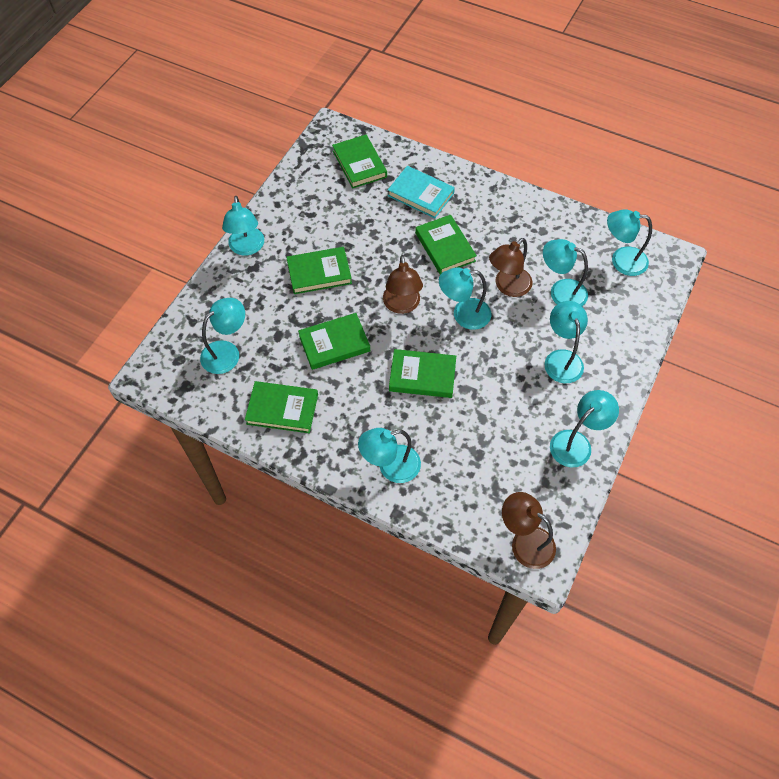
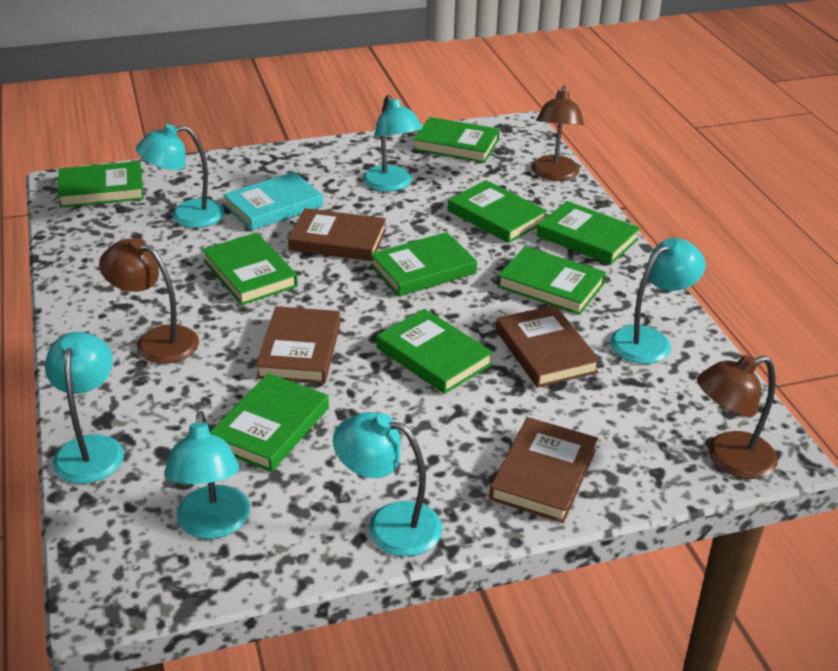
brown book: 0 -> 4
green book: 6 -> 9
turquoise lamp: 8 -> 6

